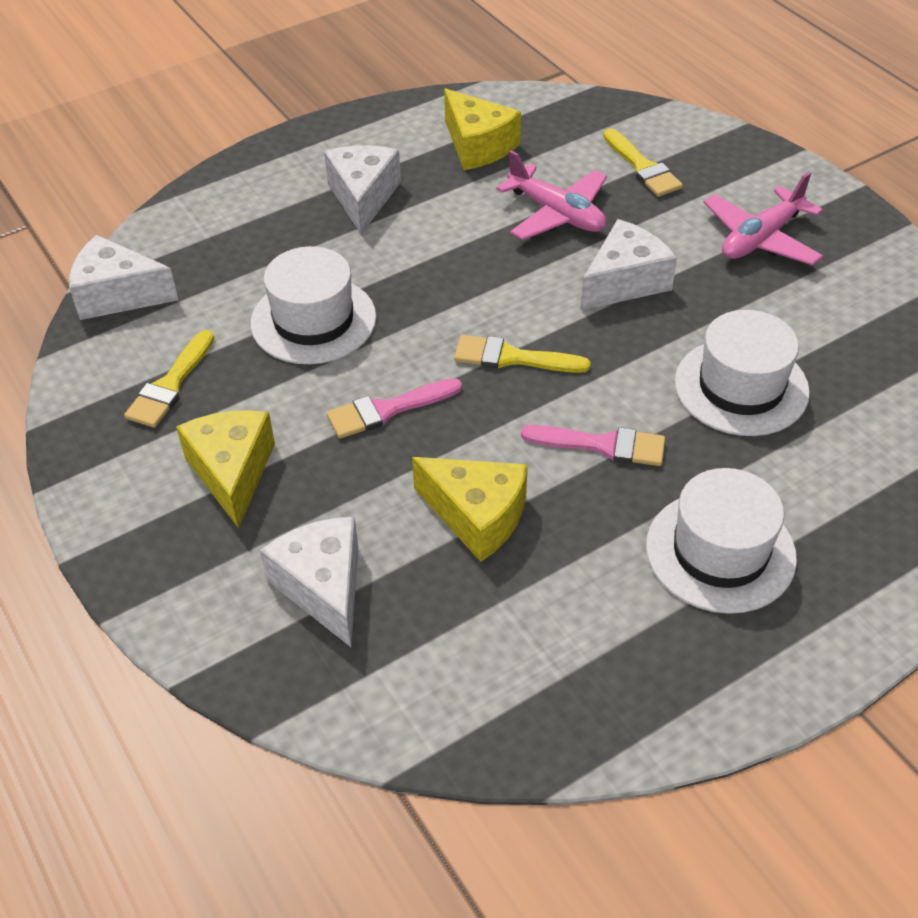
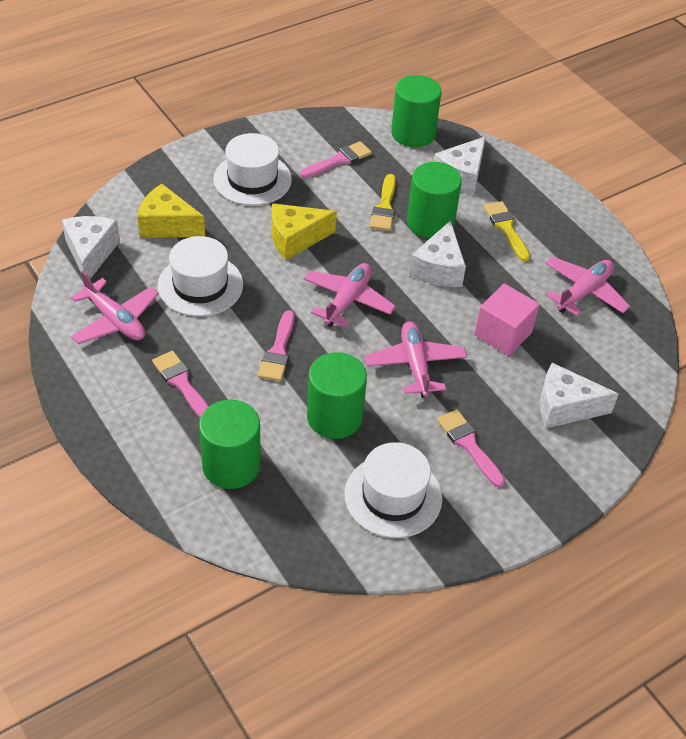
green cylinder: 0 -> 4
pink brush: 2 -> 4
pink cube: 0 -> 1
pink plane: 2 -> 4
yellow brush: 3 -> 2
yellow cheese: 3 -> 2

